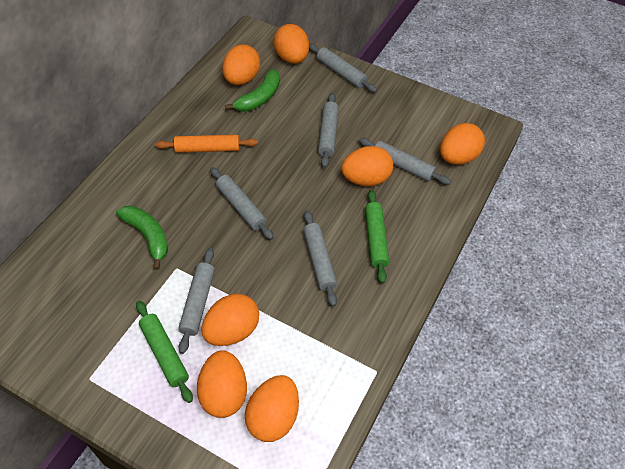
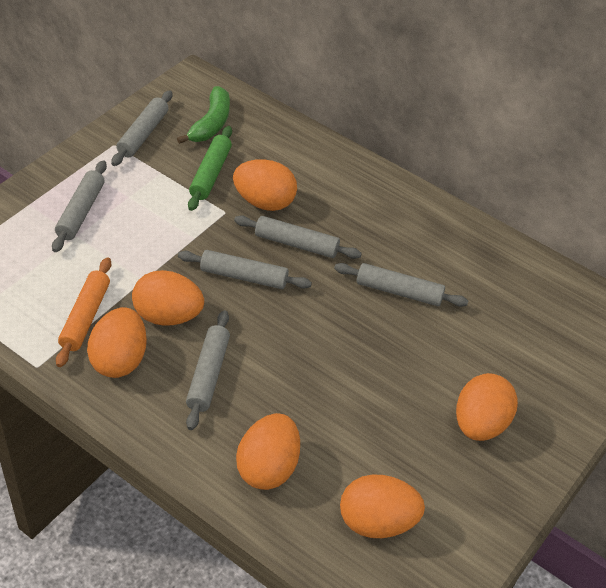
green banana: 2 -> 1
green rolling pin: 2 -> 1
orange egg: 7 -> 6

